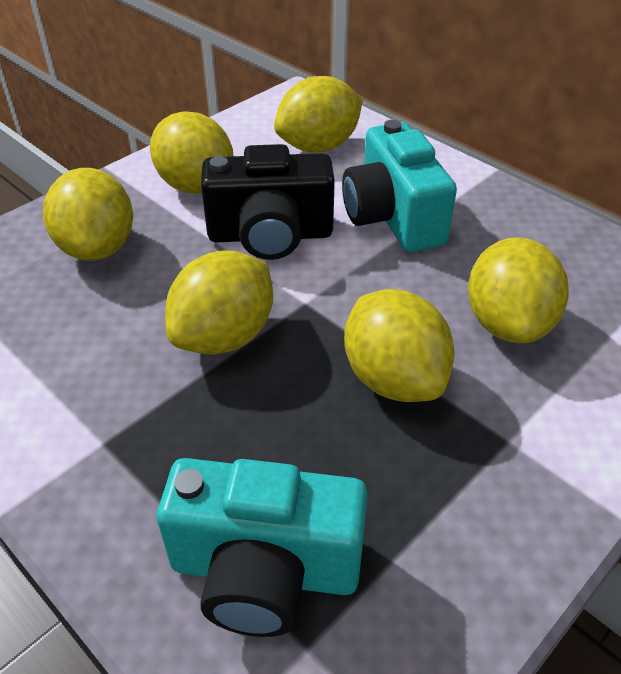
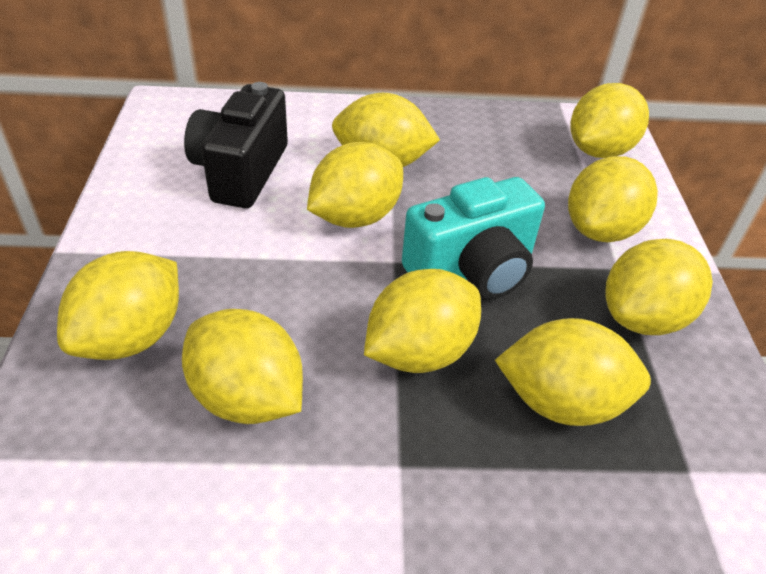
turquoise camera: 2 -> 1
yellow lemon: 6 -> 9

